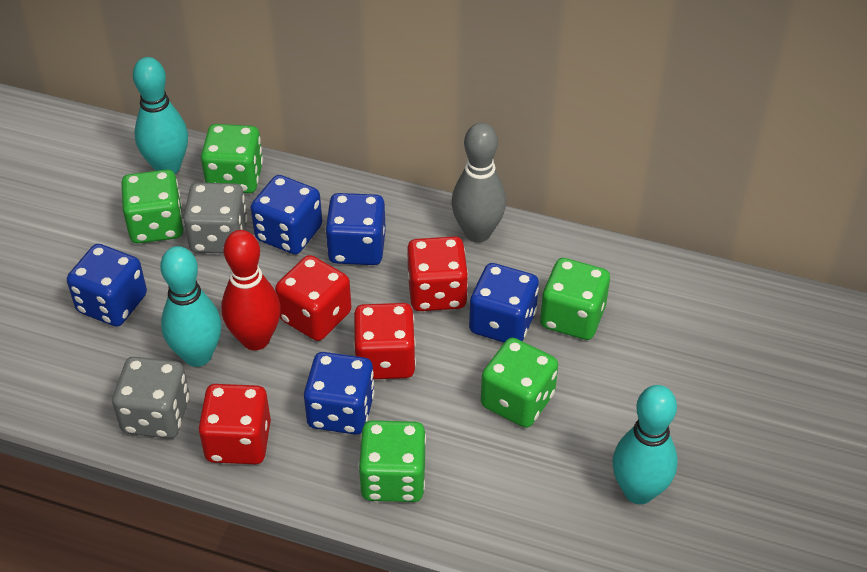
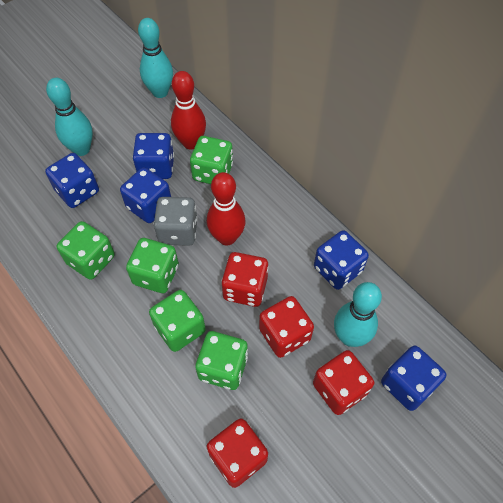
grey bowling pin: 1 -> 0
grey dice: 2 -> 1
red bowling pin: 1 -> 2

